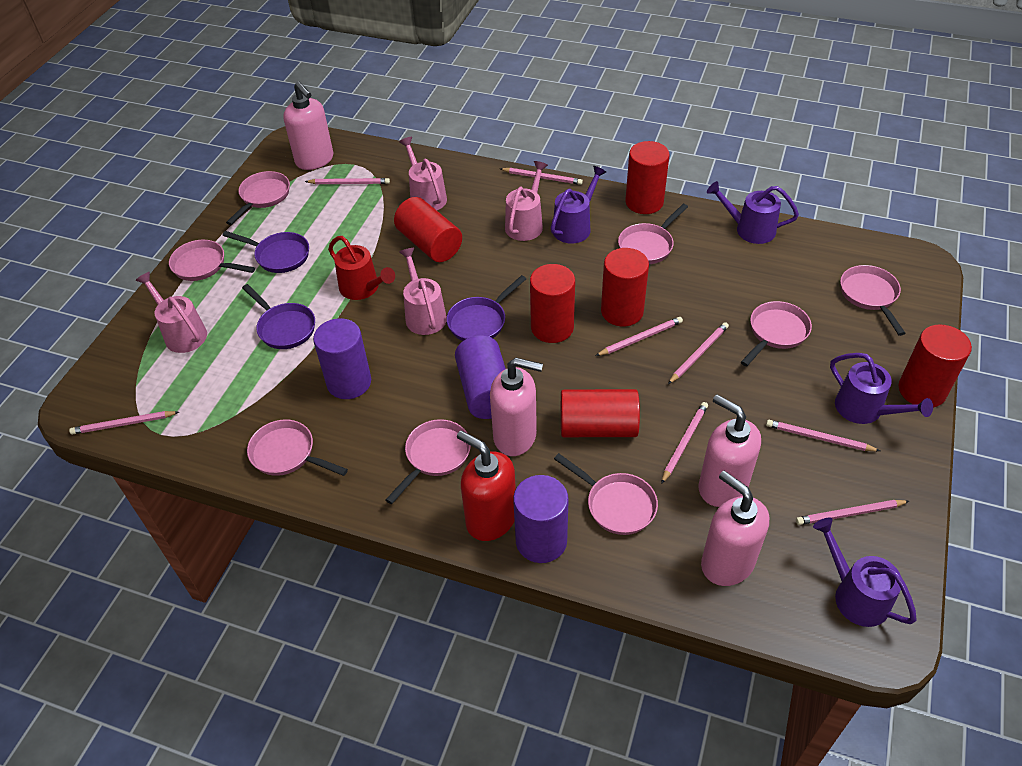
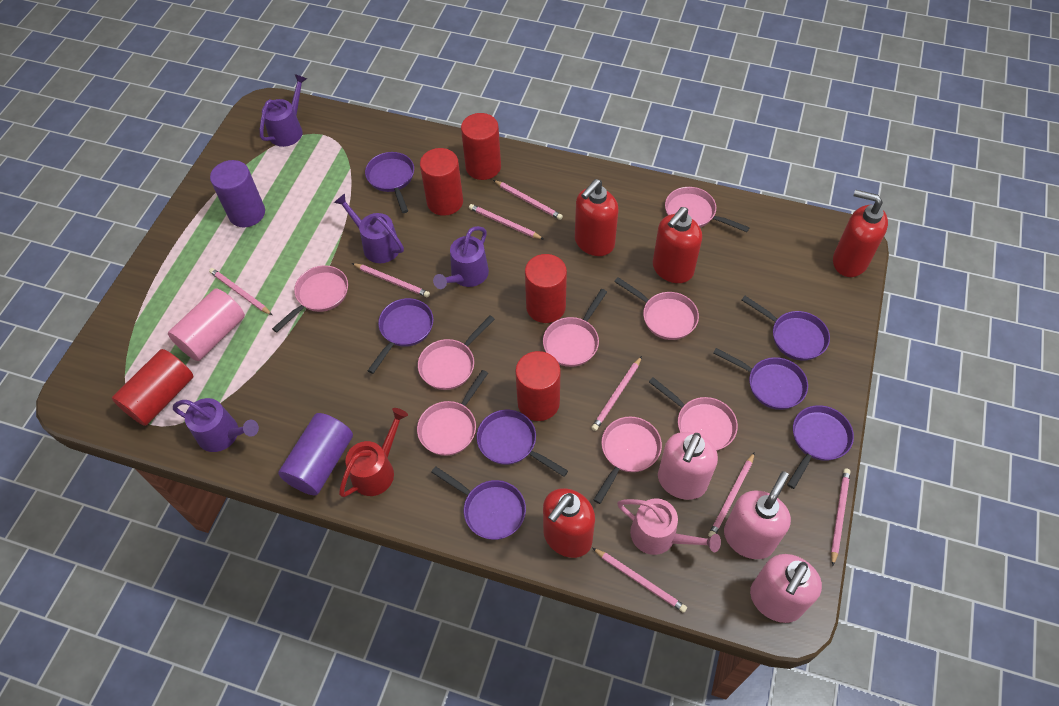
pink cylinder: 0 -> 1
pink soap dispenser: 4 -> 3
pink watering can: 4 -> 1
purple cylinder: 3 -> 2
purple pan: 3 -> 7
red cylinder: 6 -> 5
red soap dispenser: 1 -> 4

